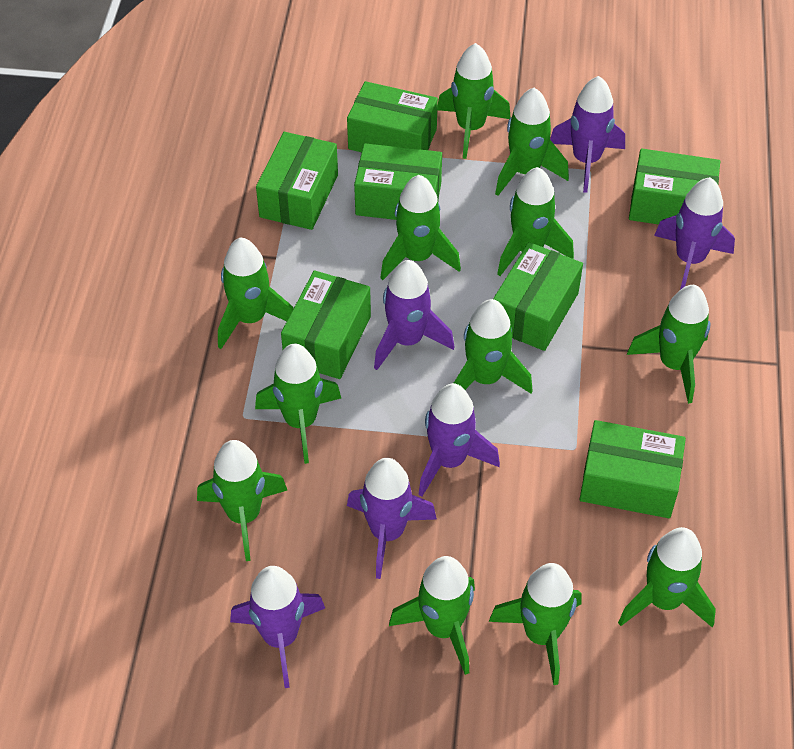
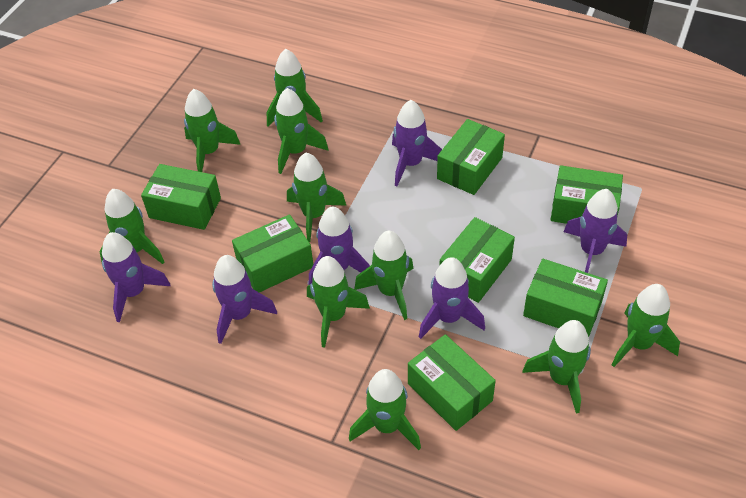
green rocket: 12 -> 10

